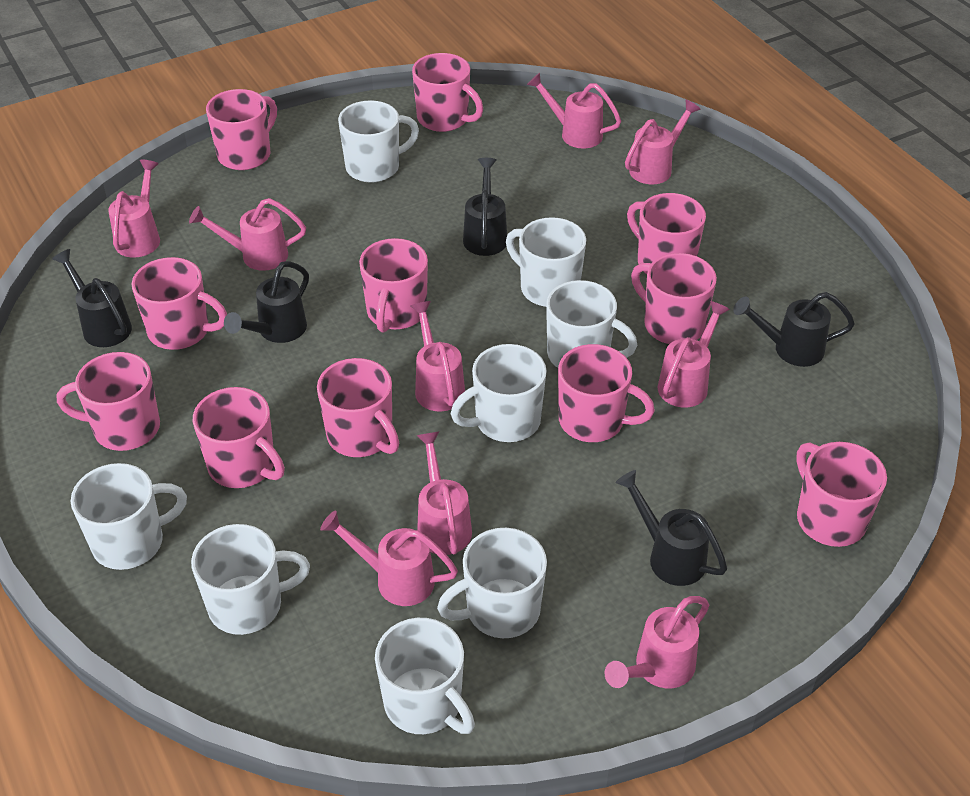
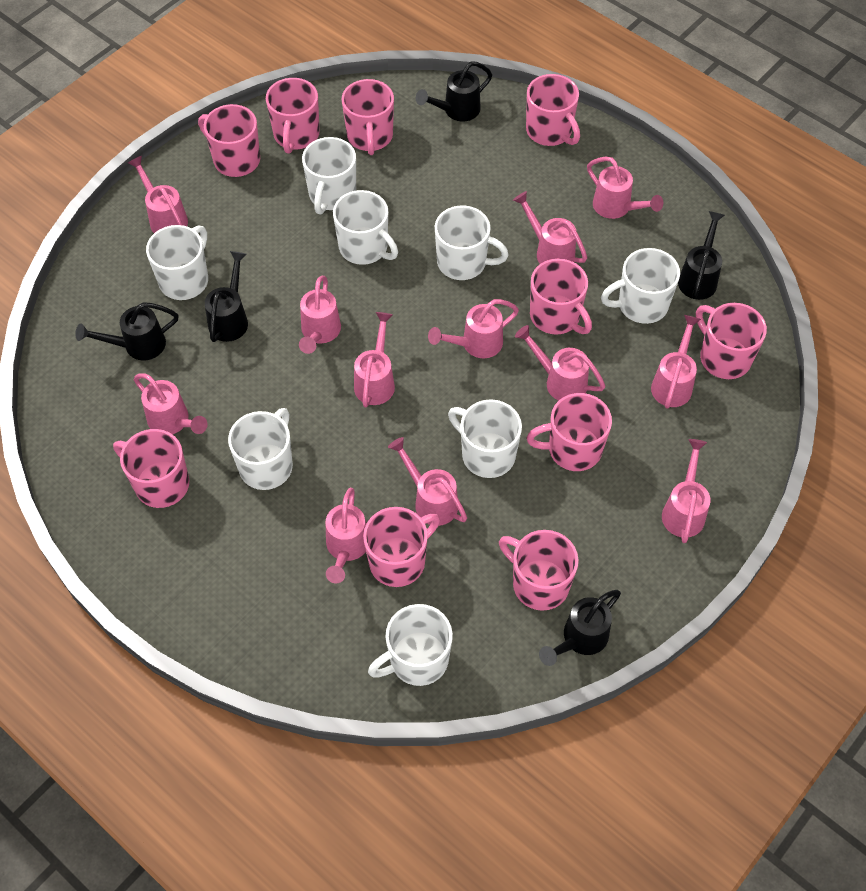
pink mug: 11 -> 10
pink watering can: 9 -> 12

